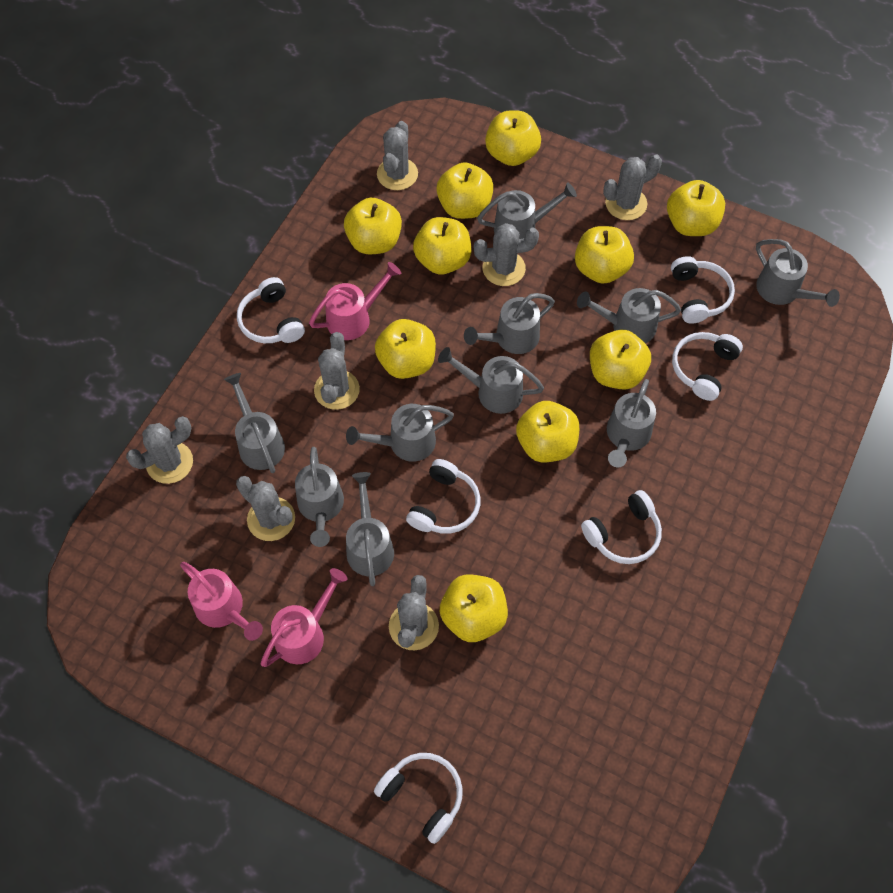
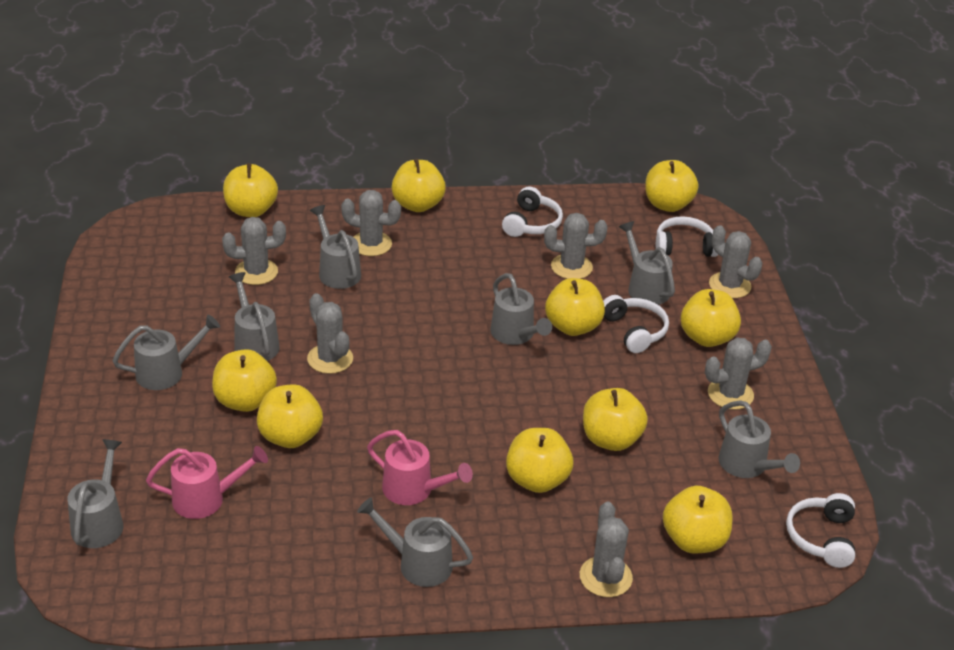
grey watering can: 10 -> 8
pink watering can: 3 -> 2
white headphones: 6 -> 4

